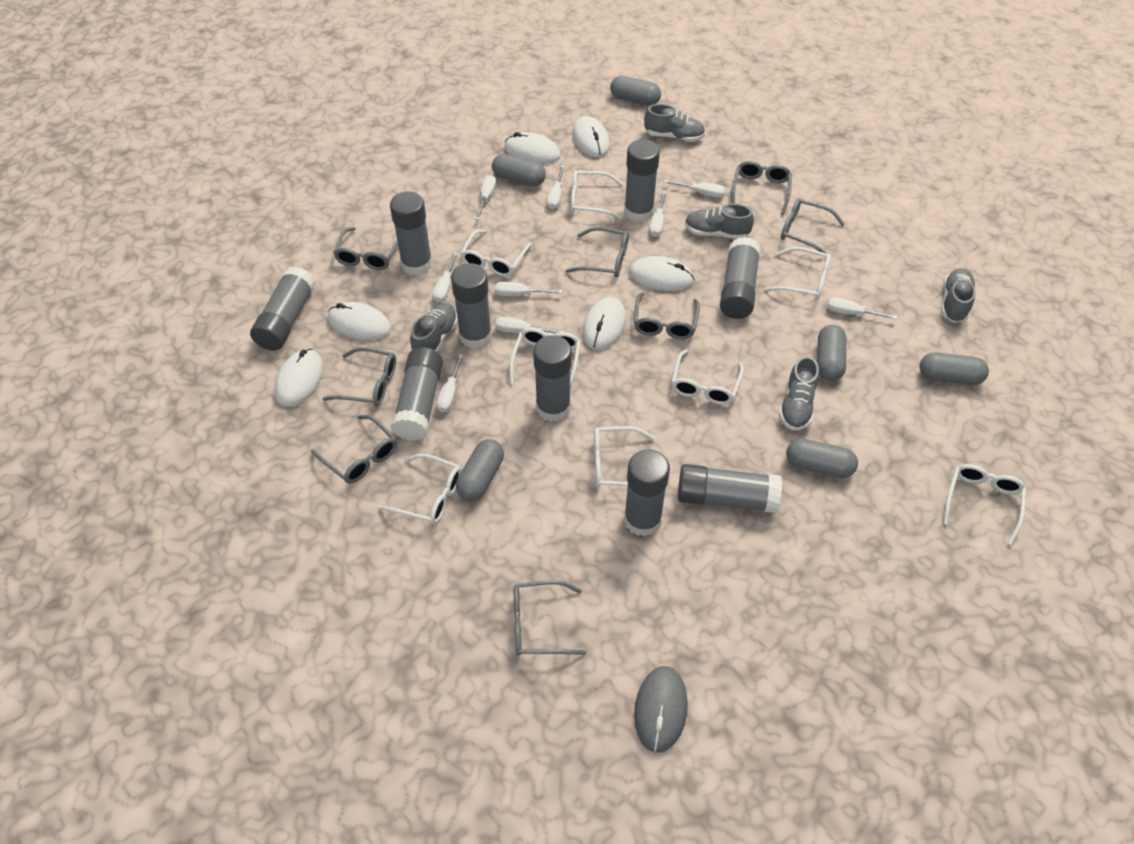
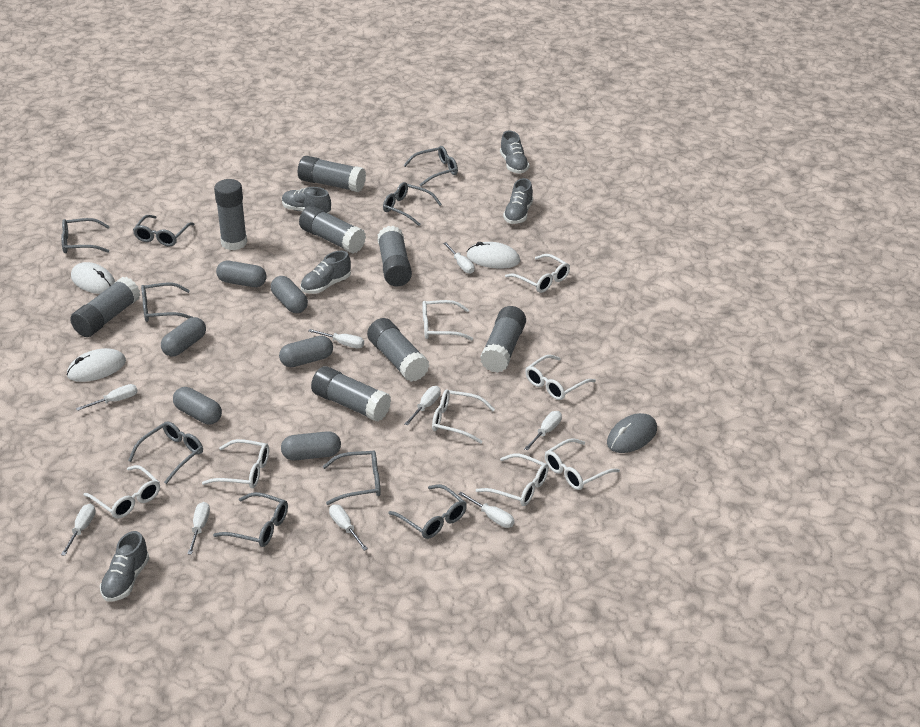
grey glasses: 8 -> 9
grey glue stick: 9 -> 8
white mouse: 6 -> 3

